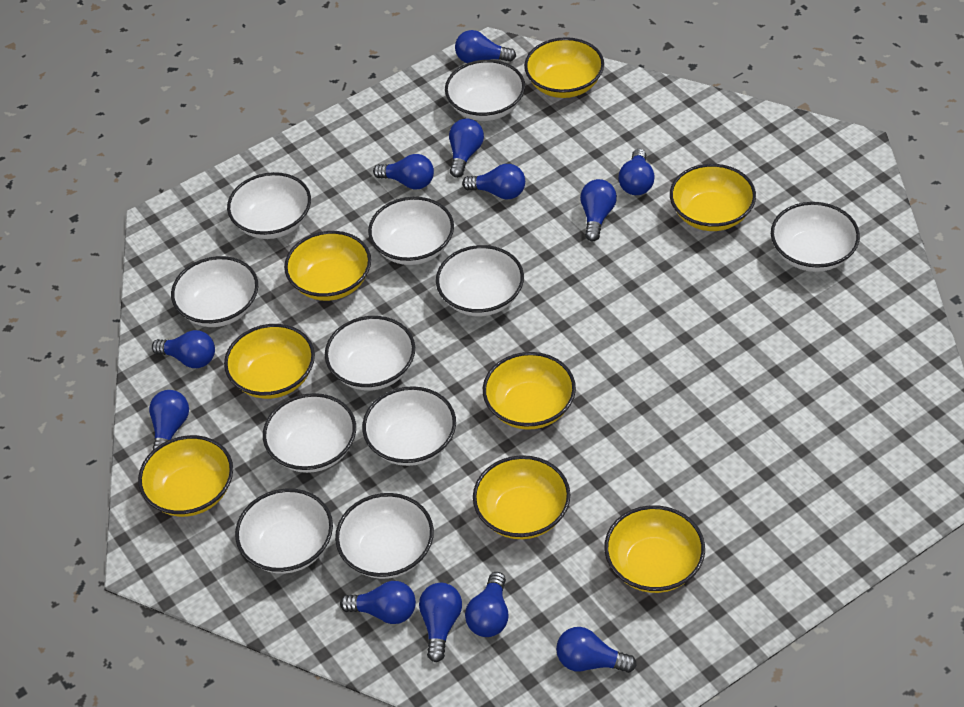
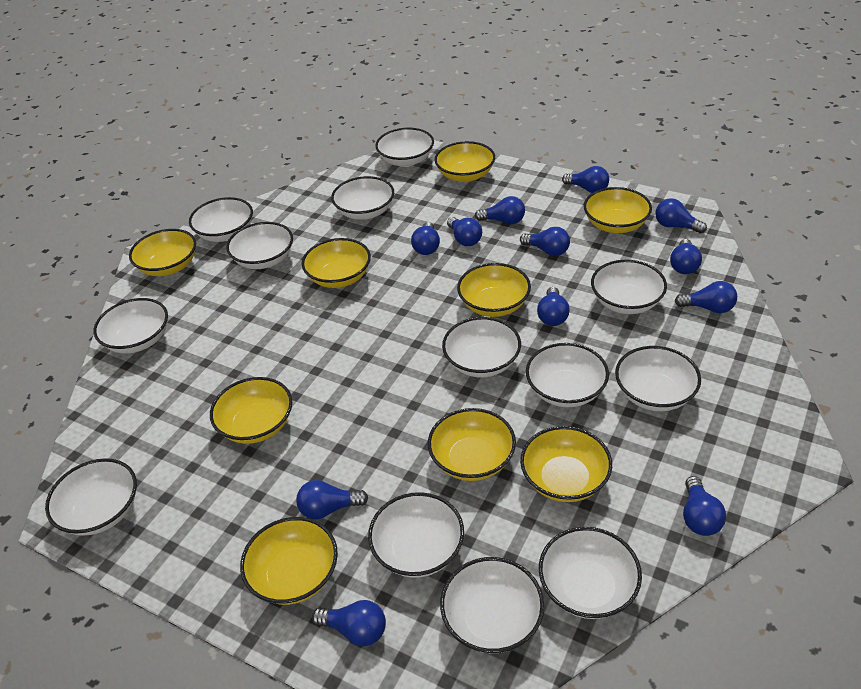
white bowl: 11 -> 13
yellow bowl: 8 -> 9

